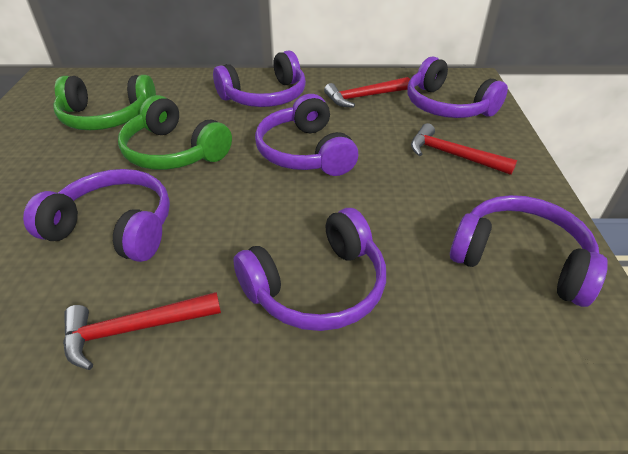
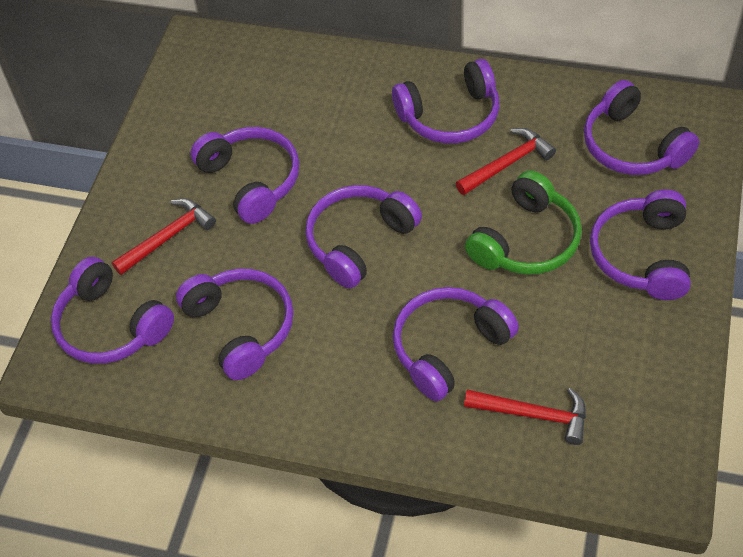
green headphones: 2 -> 1
purple headphones: 6 -> 8

